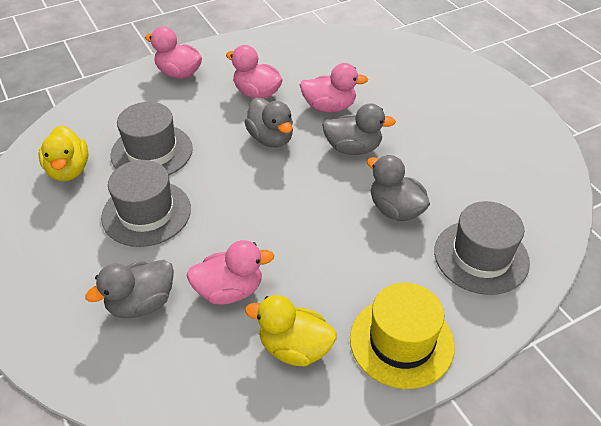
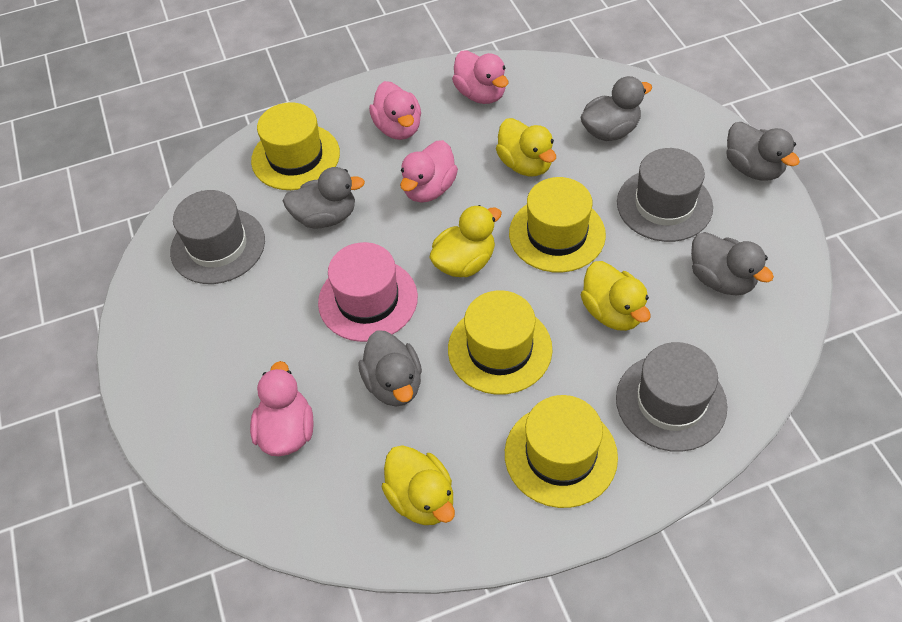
grey duck: 4 -> 5
pink hat: 0 -> 1
yellow duck: 2 -> 4
yellow hat: 1 -> 4

